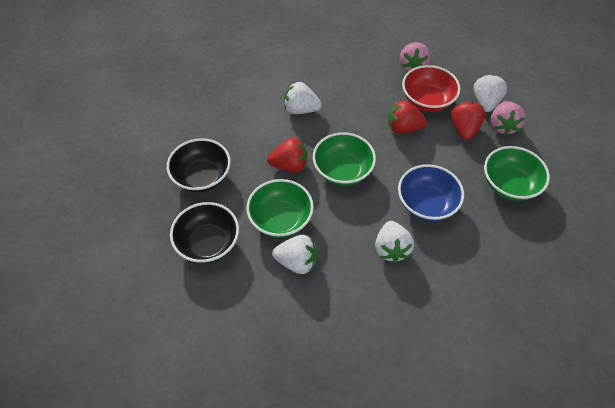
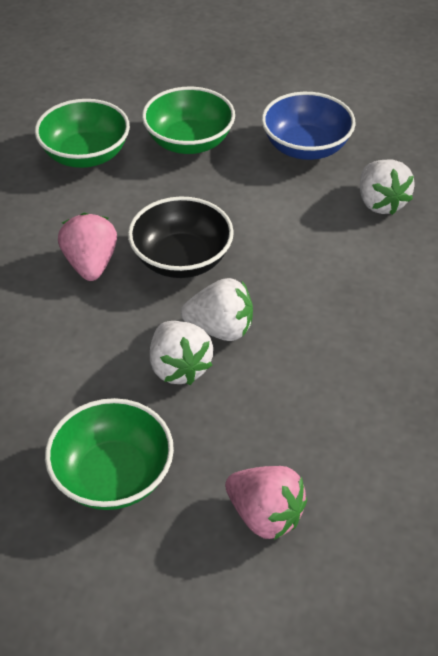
black bowl: 2 -> 1
red bowl: 1 -> 0
red strawberry: 3 -> 0
white strawberry: 4 -> 3

